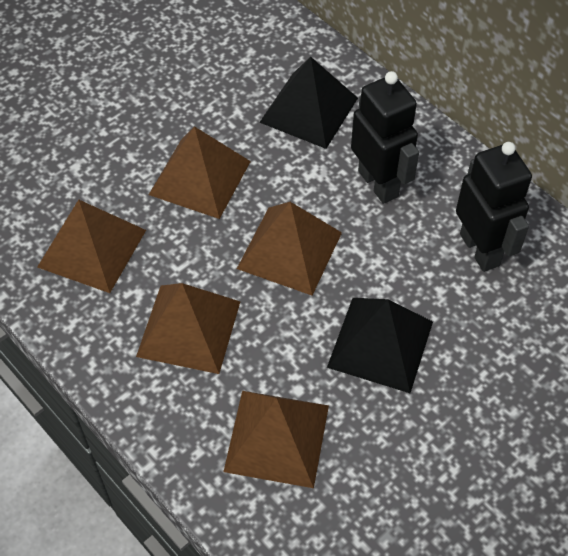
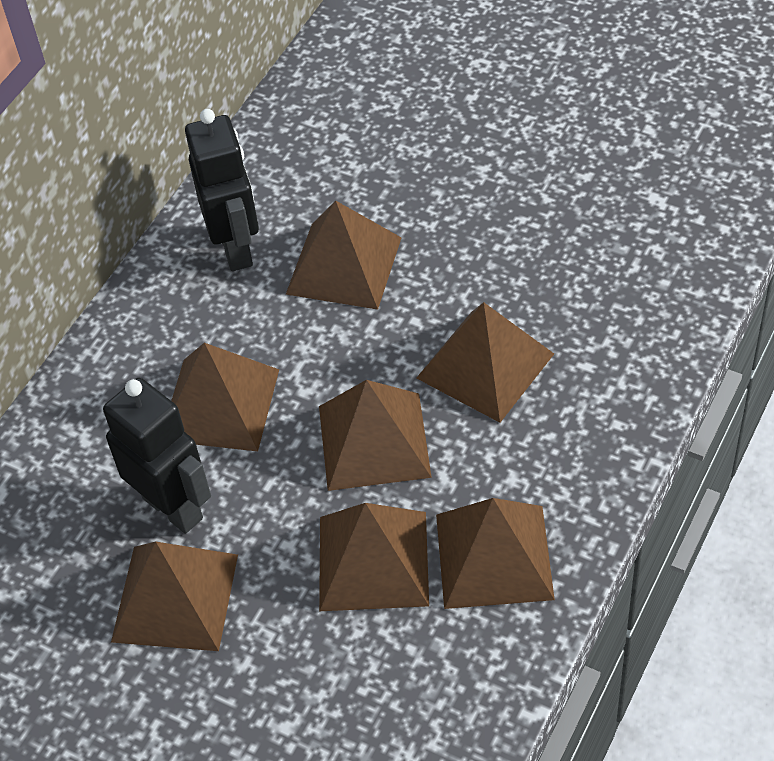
black pyramid: 2 -> 0
brown pyramid: 5 -> 7

